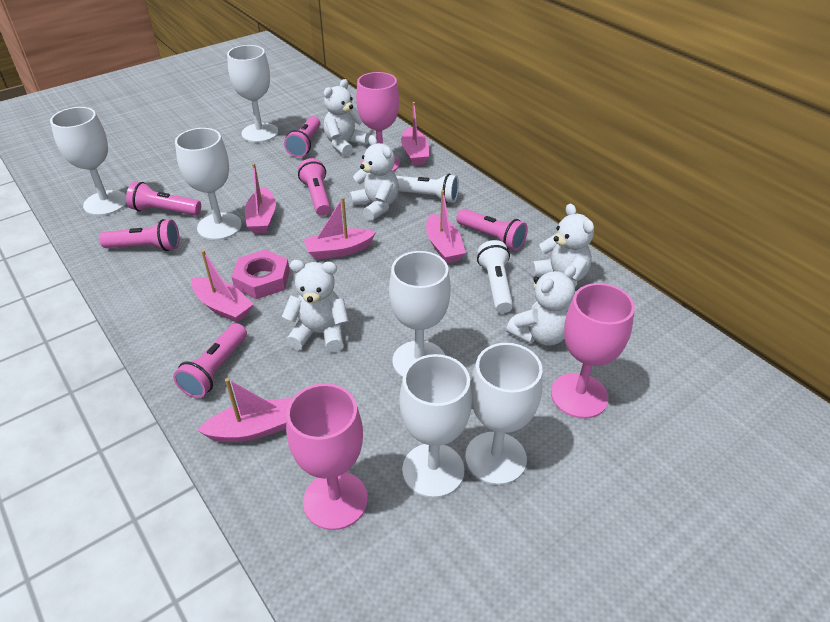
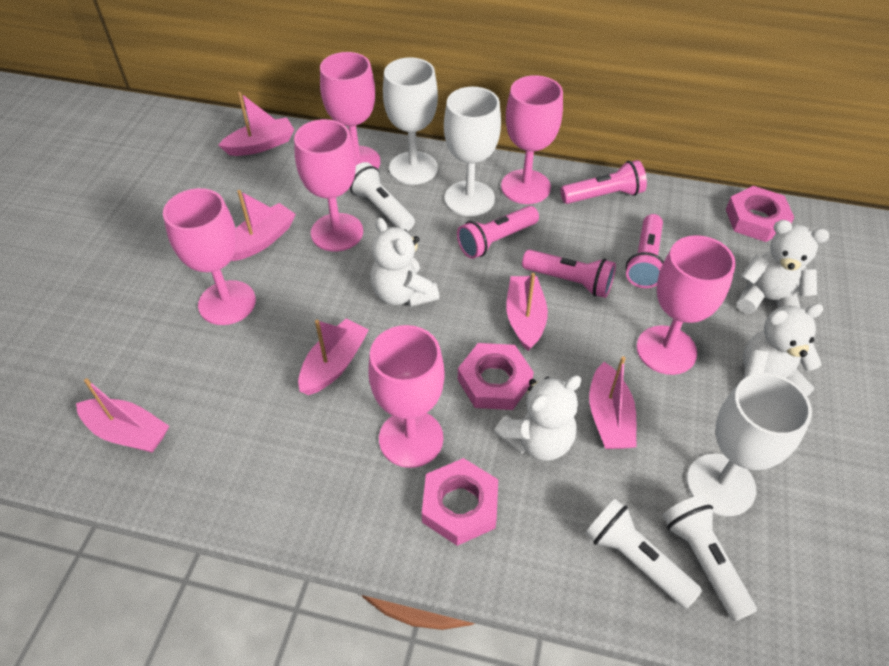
pink flashlight: 6 -> 4
pink goblet: 3 -> 6
pink nut: 1 -> 3
white flashlight: 2 -> 3
white goblet: 6 -> 3
white teddy bear: 5 -> 4

